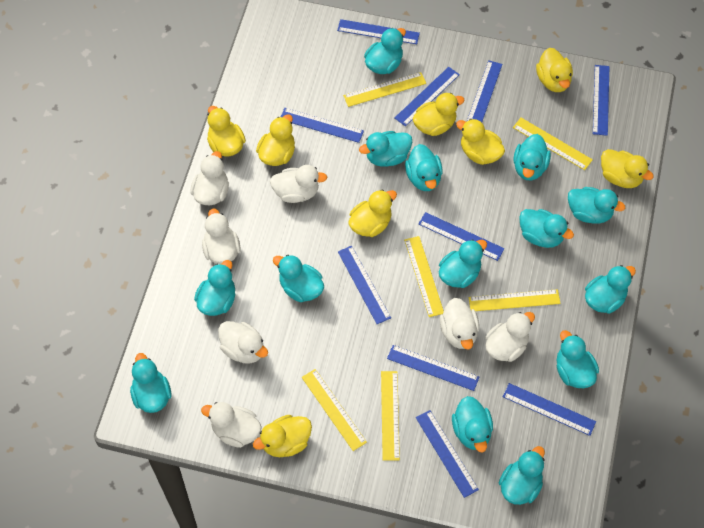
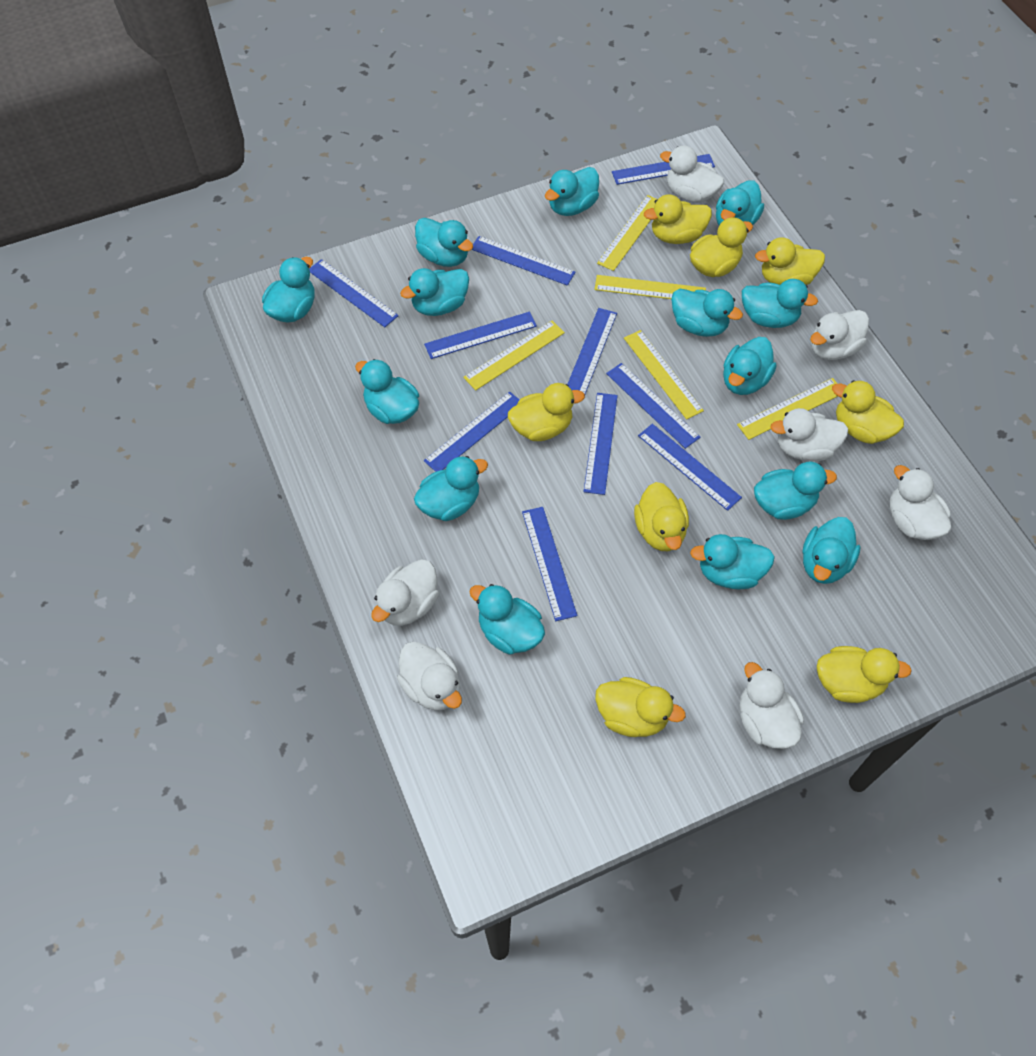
yellow ruler: 6 -> 5

